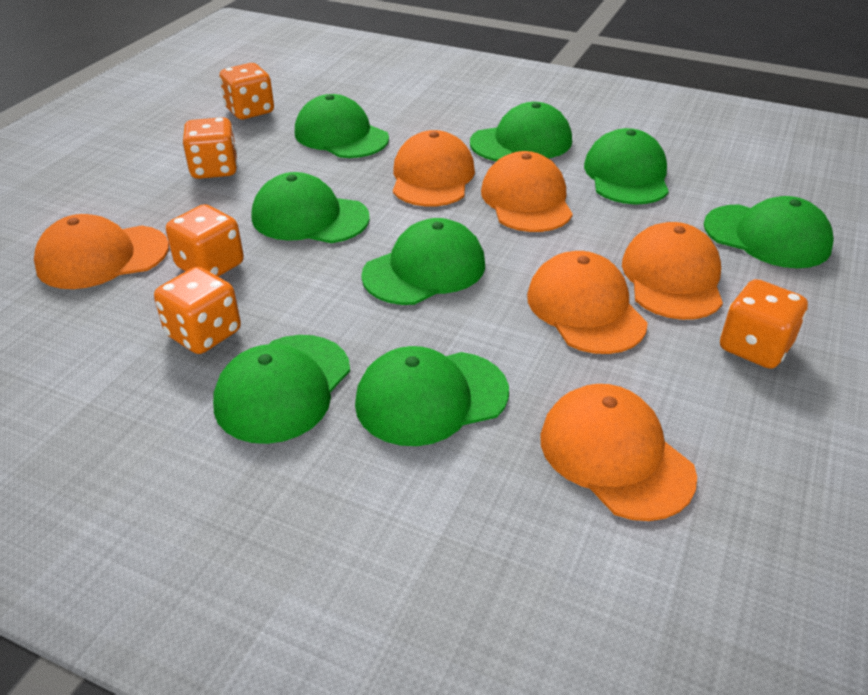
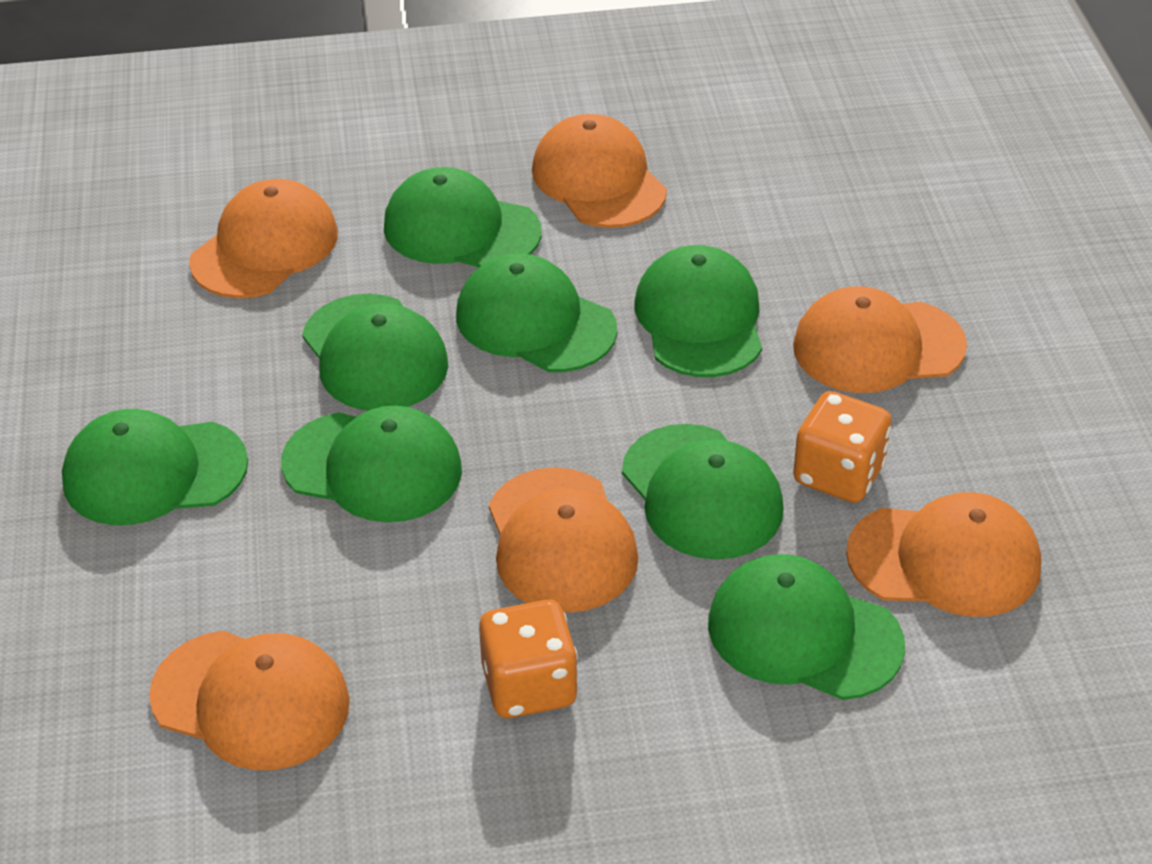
orange dice: 5 -> 2

